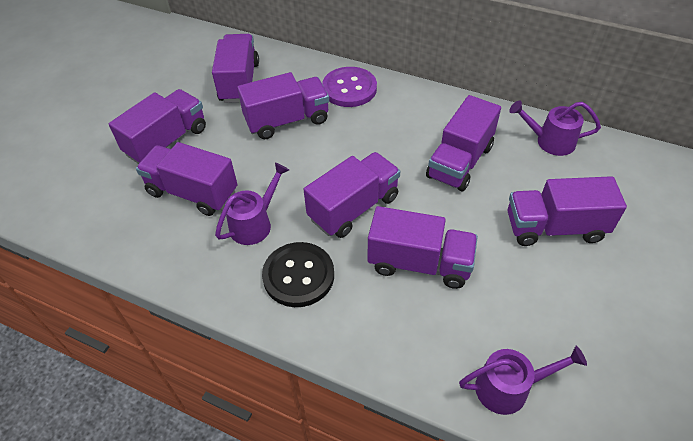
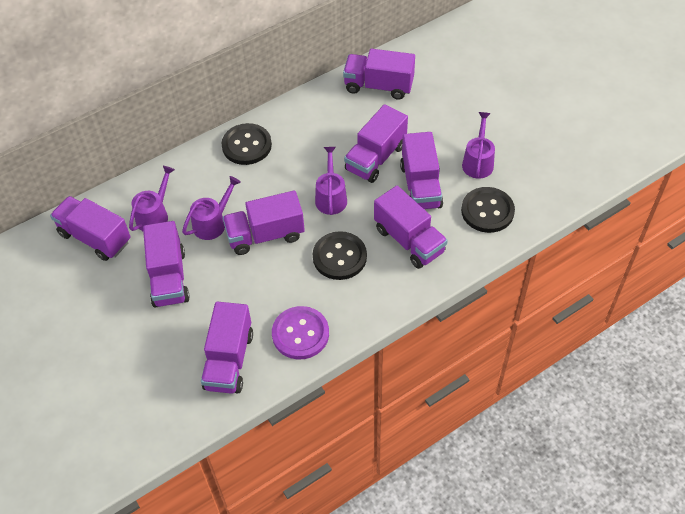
black button: 1 -> 3
purple watering can: 3 -> 4

